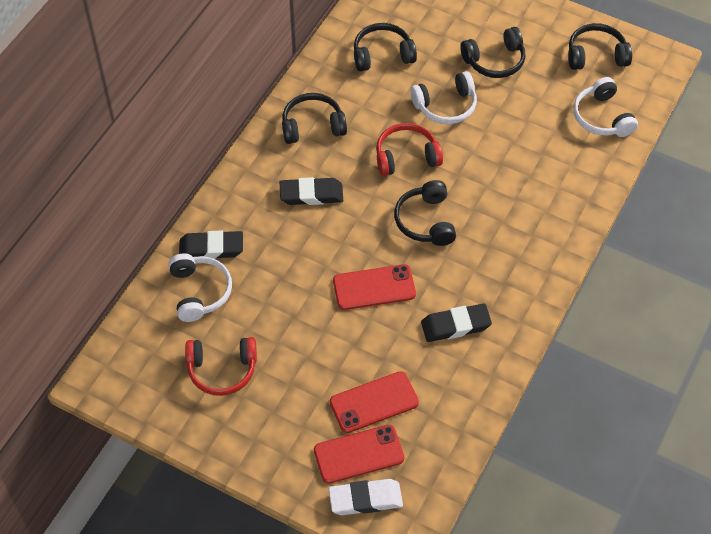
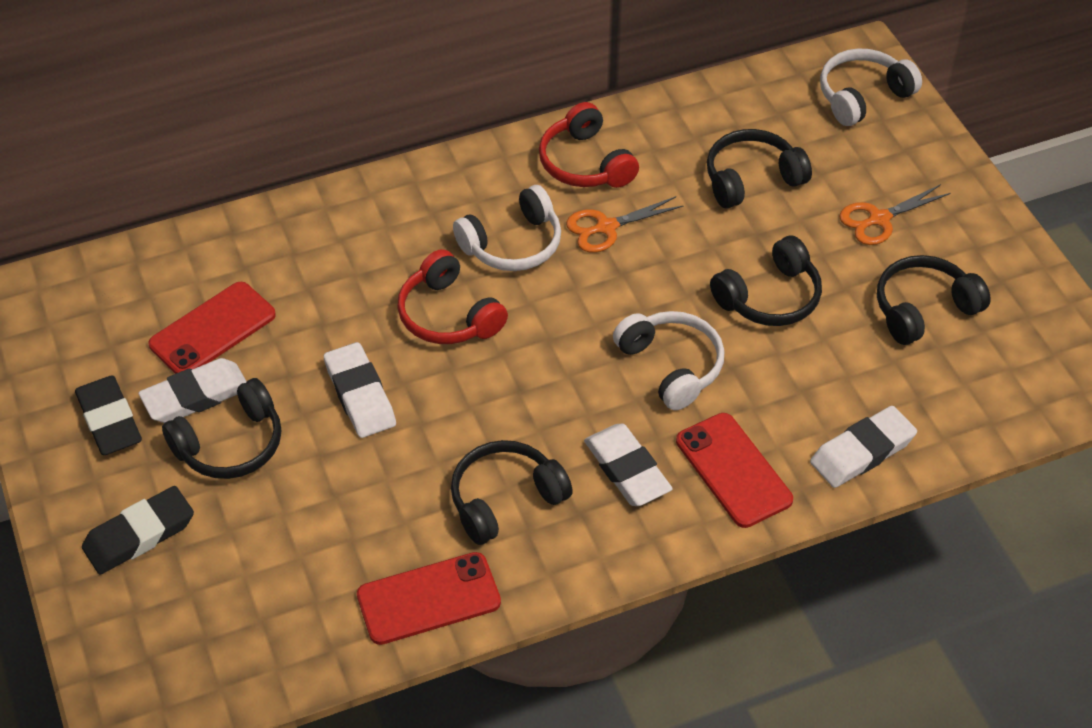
black eraser: 3 -> 2
orange scissors: 0 -> 2
white eraser: 1 -> 4

